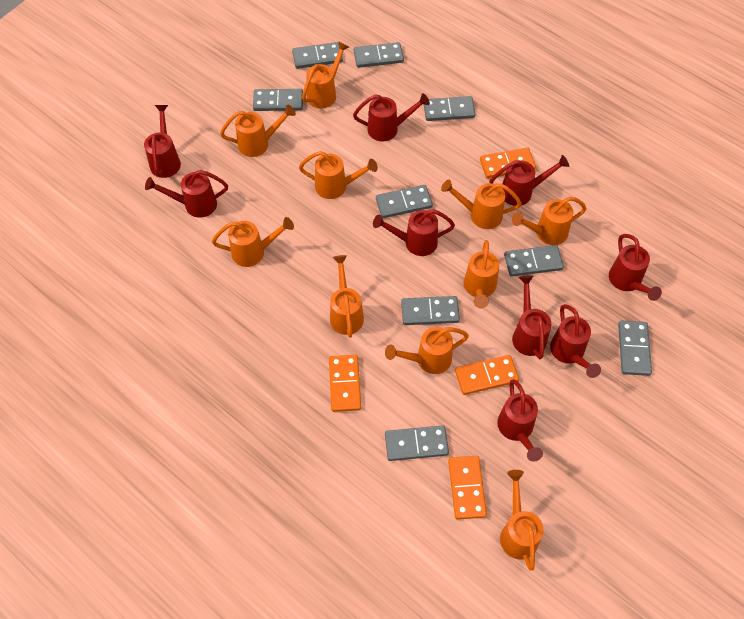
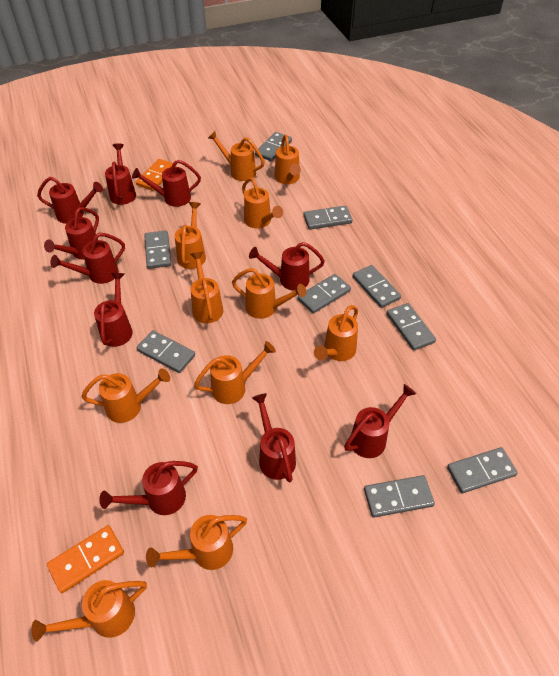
orange domino: 4 -> 2
orange watering can: 10 -> 11
red watering can: 9 -> 10

